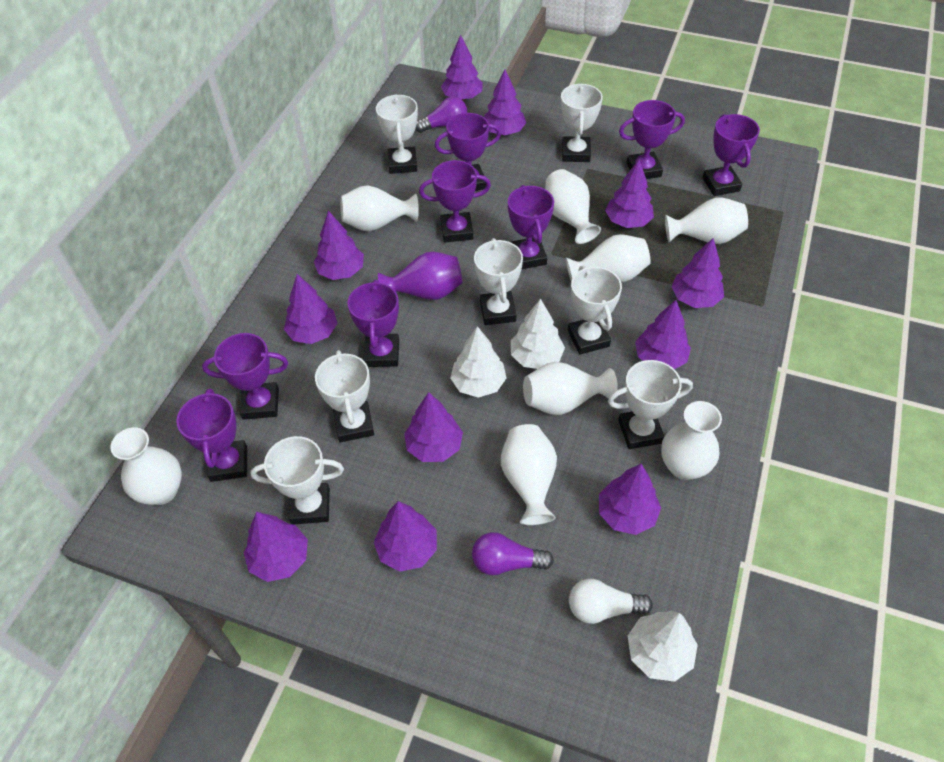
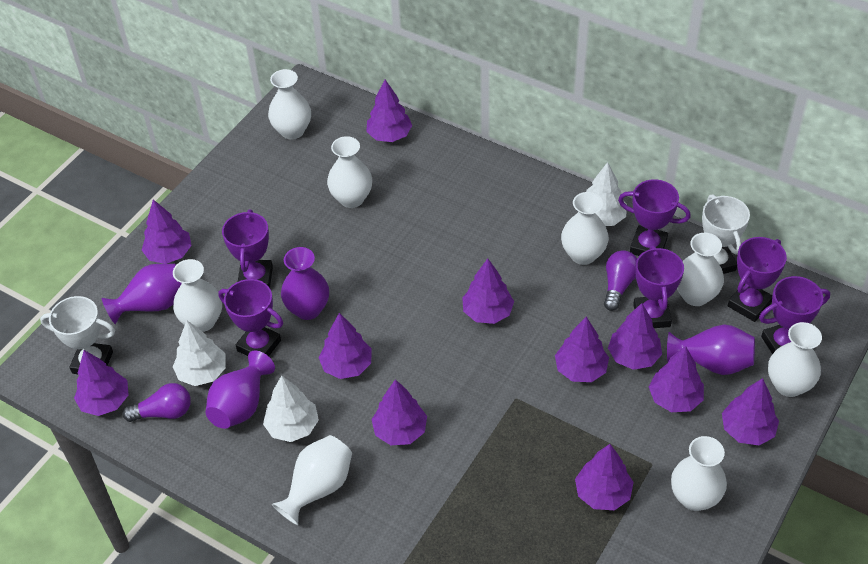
purple trophy: 8 -> 6
purple vase: 1 -> 4
white light bulb: 1 -> 0
white trophy: 7 -> 2

